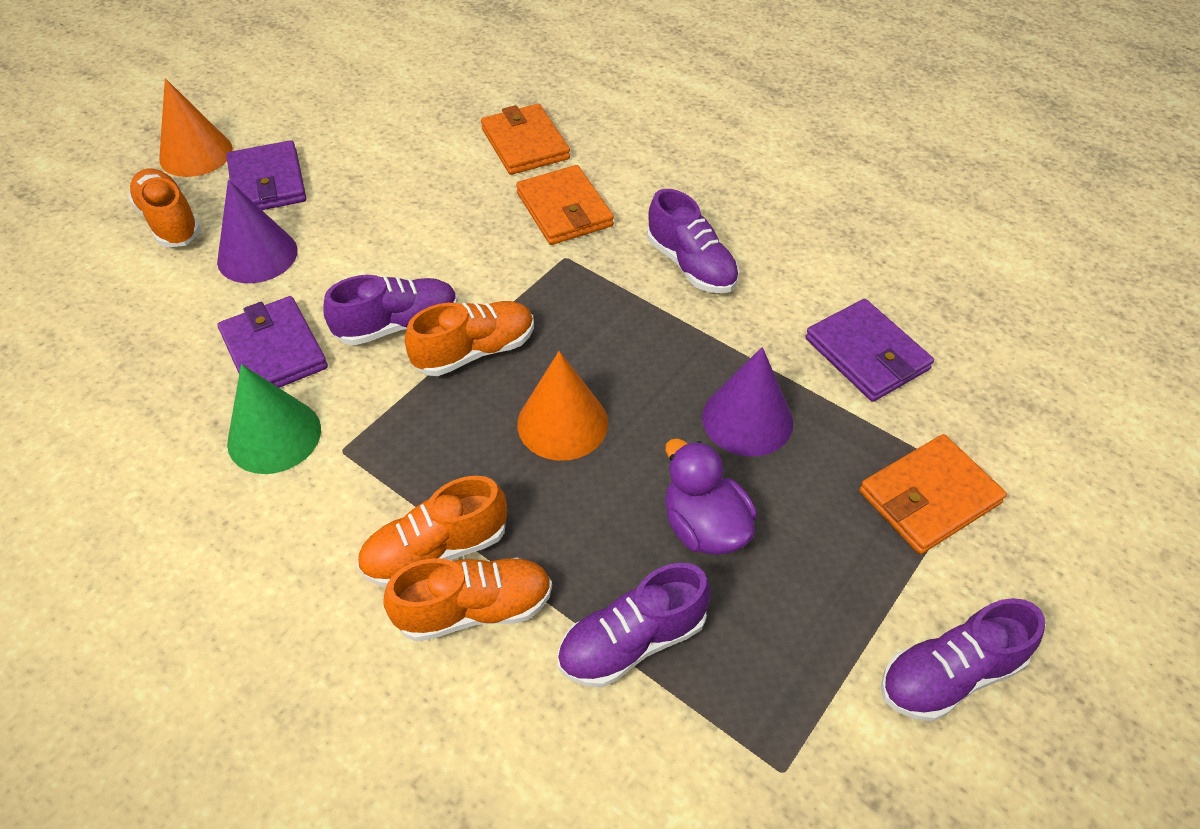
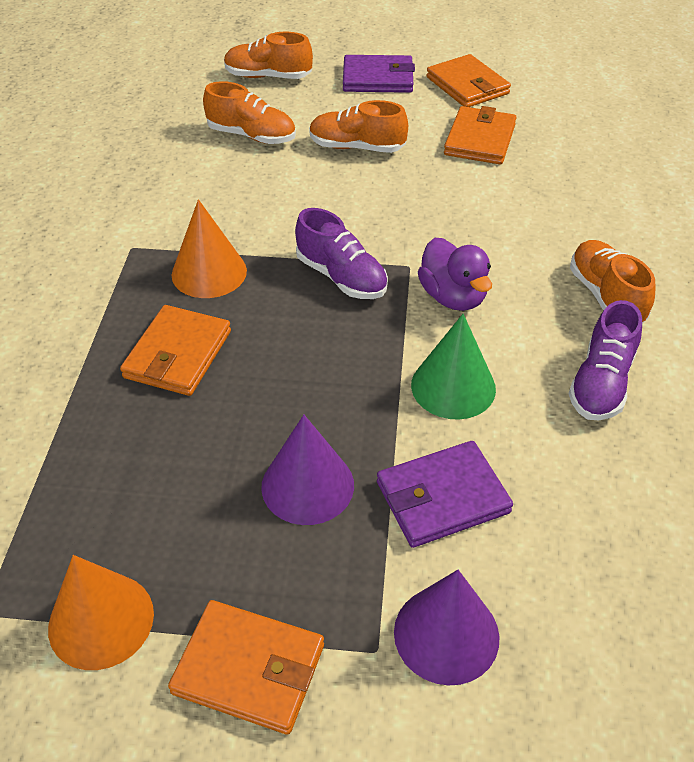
orange wallet: 3 -> 4
purple shoe: 4 -> 2
purple wallet: 3 -> 2

